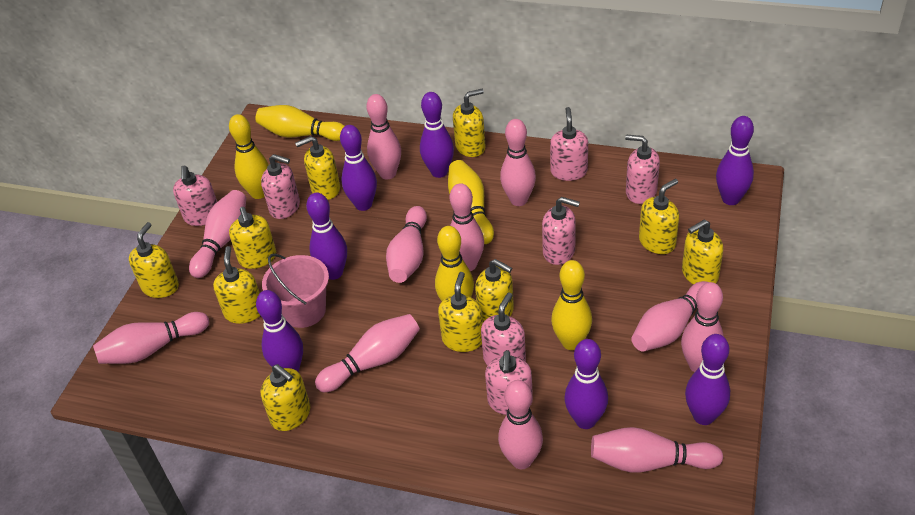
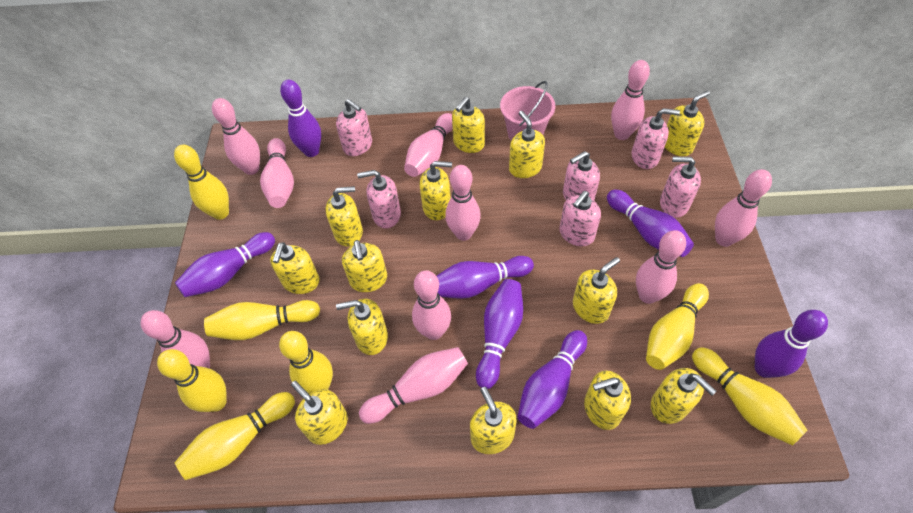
pink bowling pin: 11 -> 10
pink soap dispenser: 7 -> 6
yellow bowling pin: 5 -> 7
yellow soap dispenser: 10 -> 13

